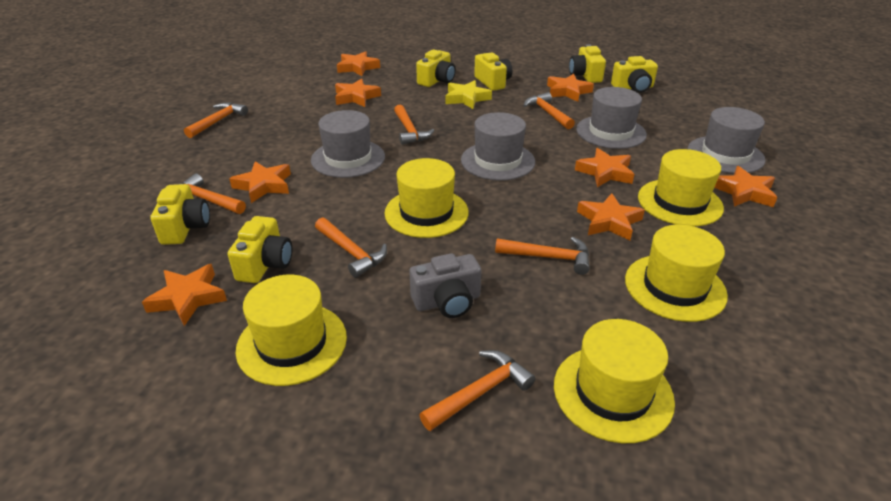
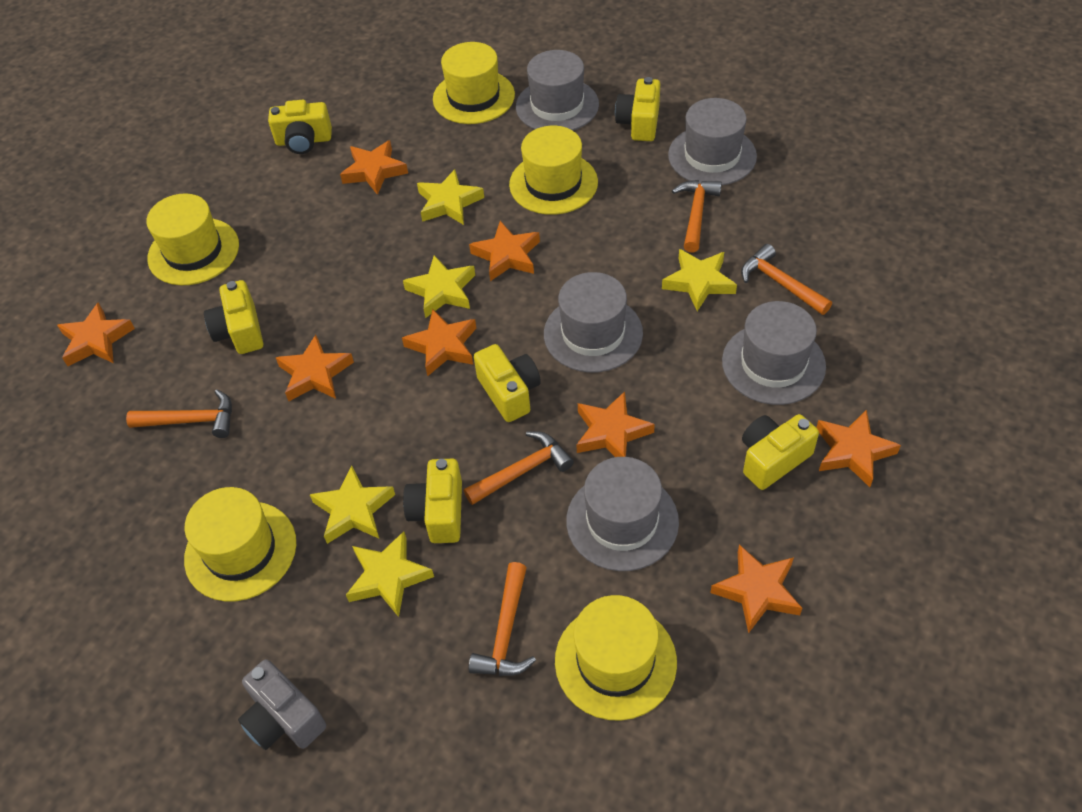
grey hat: 4 -> 5
orange hammer: 7 -> 5
yellow star: 1 -> 5

